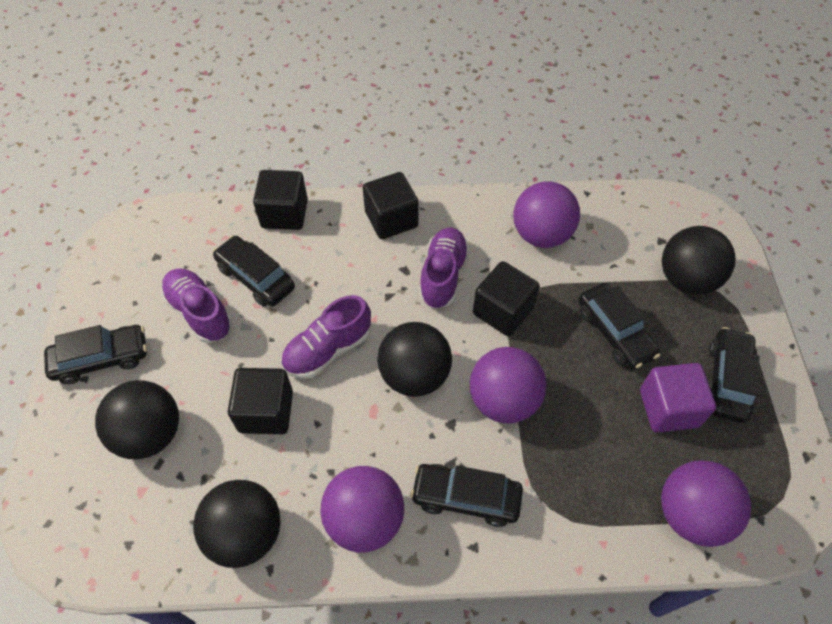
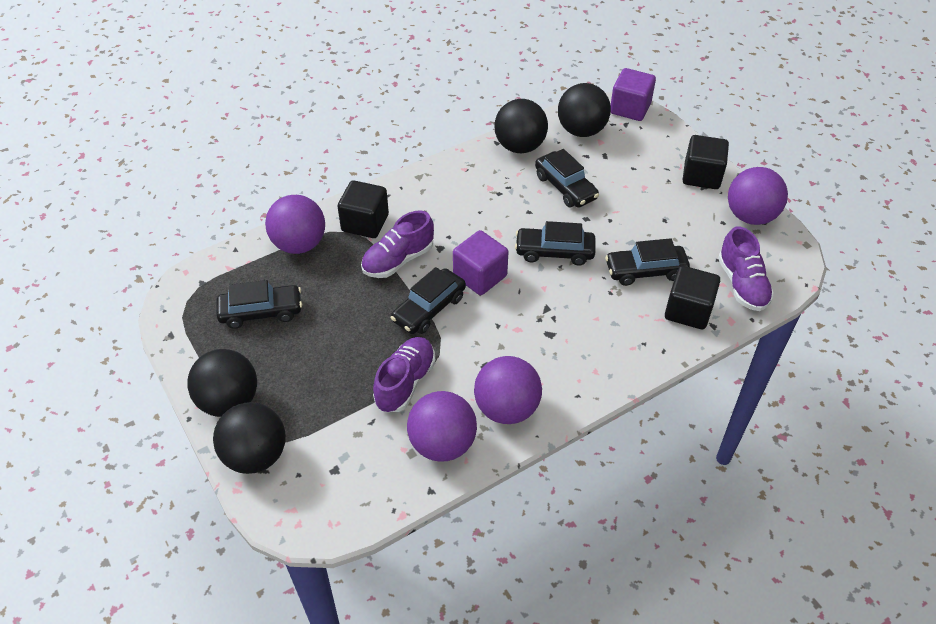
black cube: 4 -> 3
purple cube: 1 -> 2

